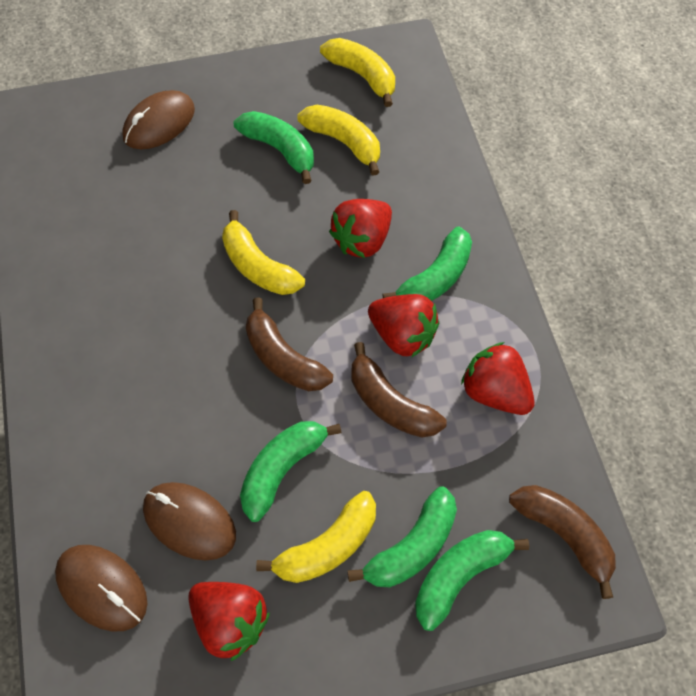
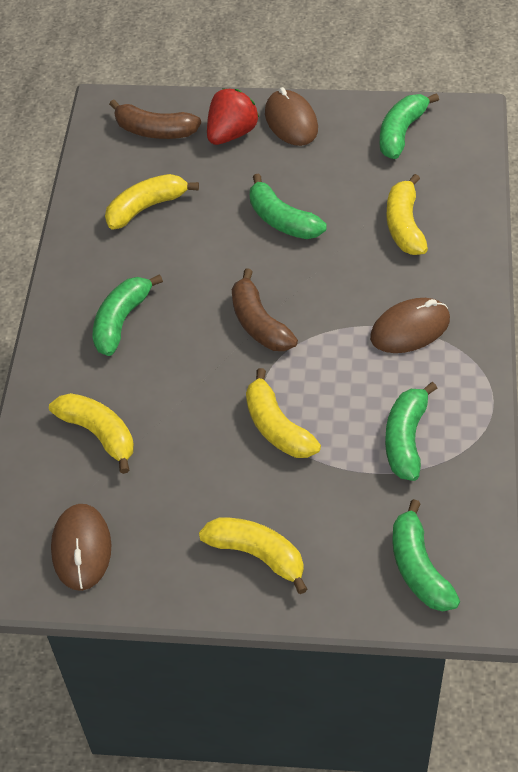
brown banana: 3 -> 2
red strawberry: 4 -> 1
yellow banana: 4 -> 5

